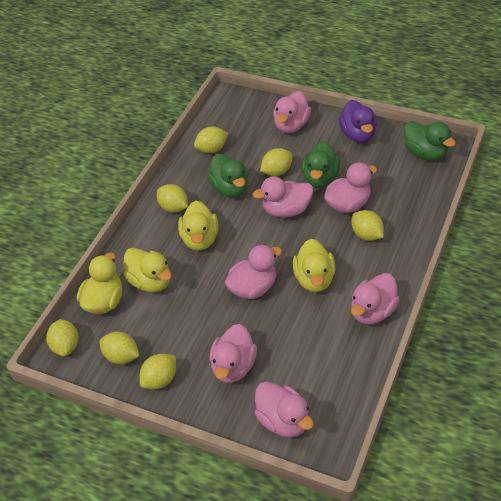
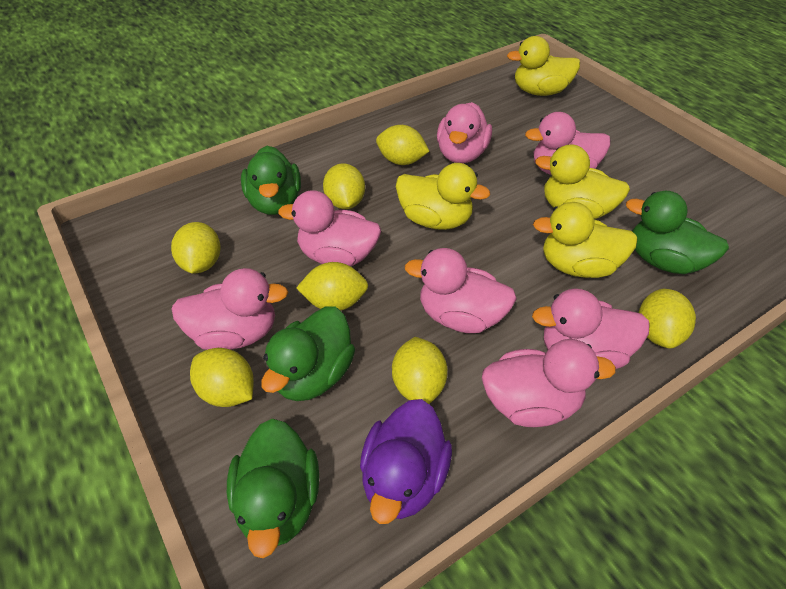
green duck: 3 -> 4

